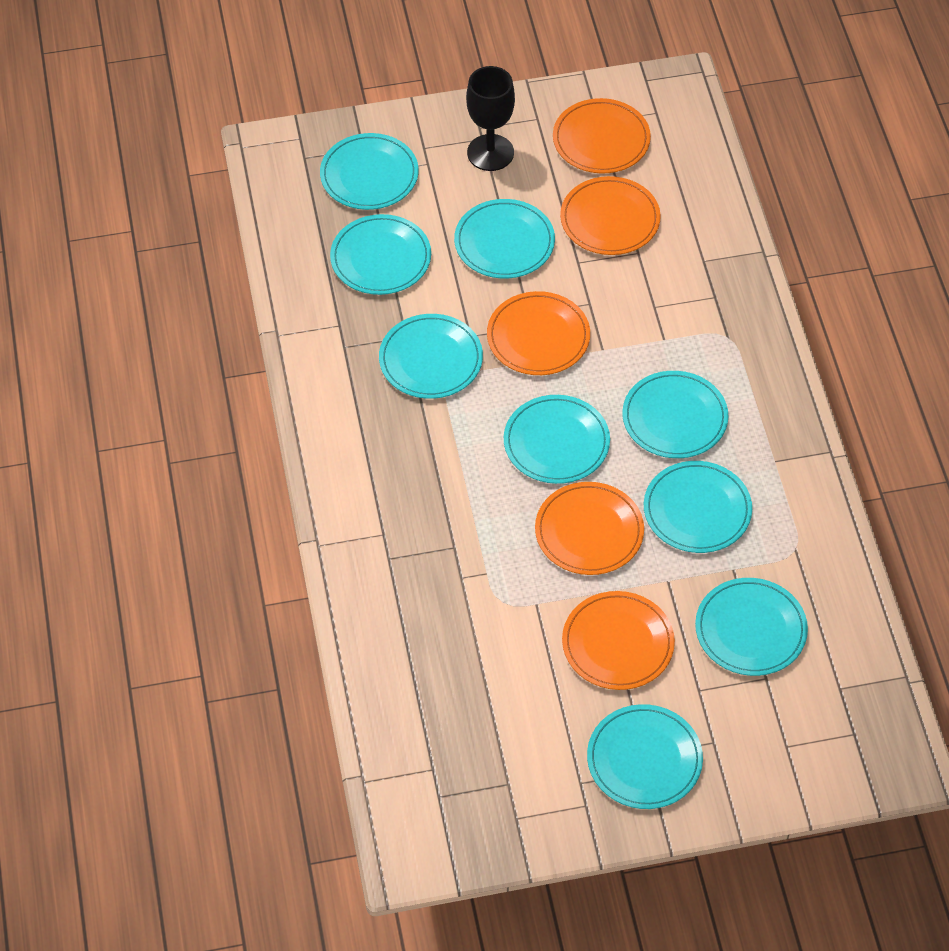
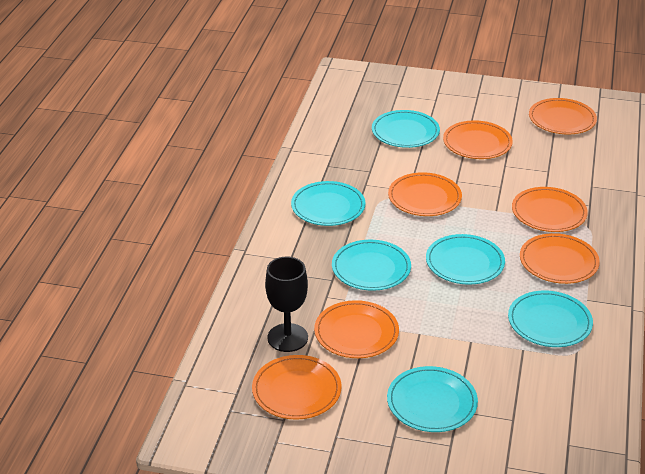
orange plate: 5 -> 7
turquoise plate: 9 -> 6

